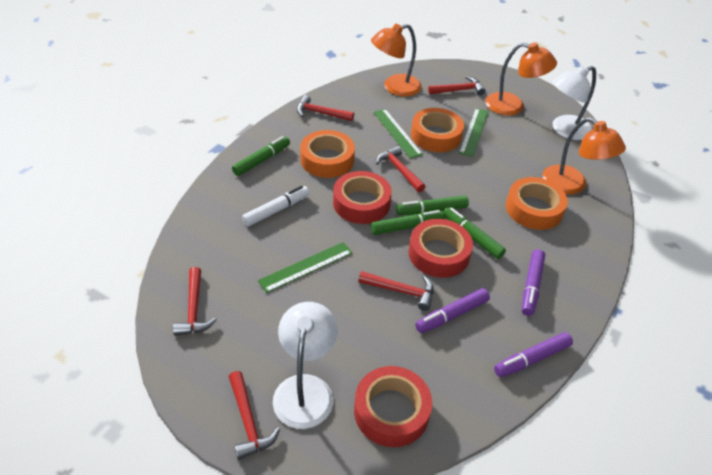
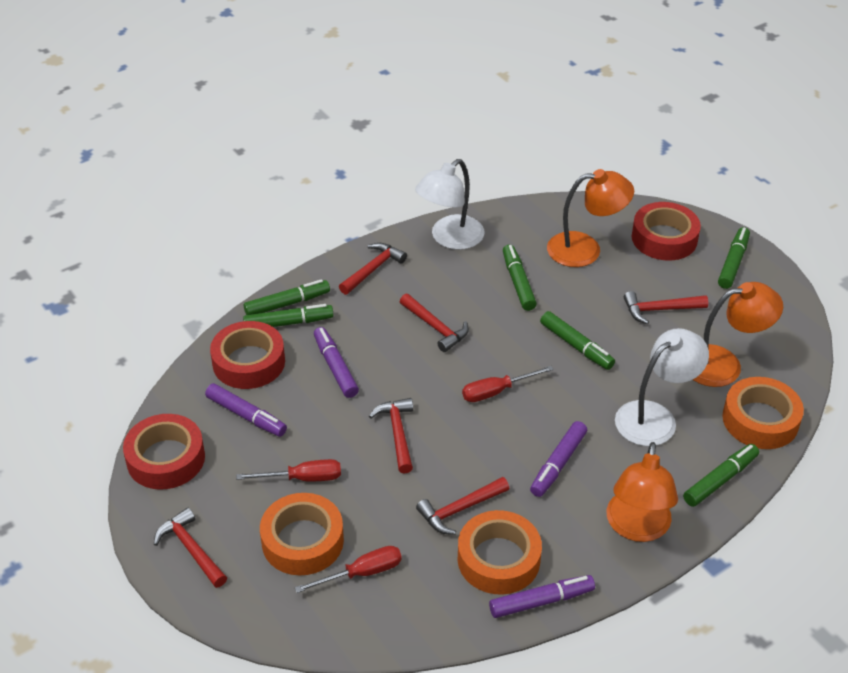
green marker: 4 -> 6
green ruler: 3 -> 0
purple marker: 3 -> 4
red screwdriver: 0 -> 3
white marker: 1 -> 0

